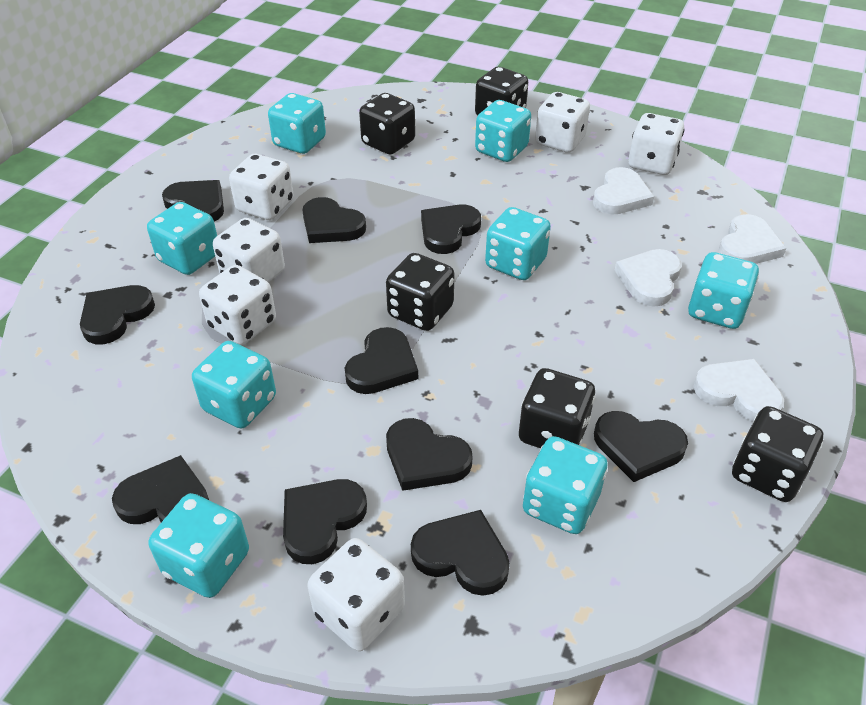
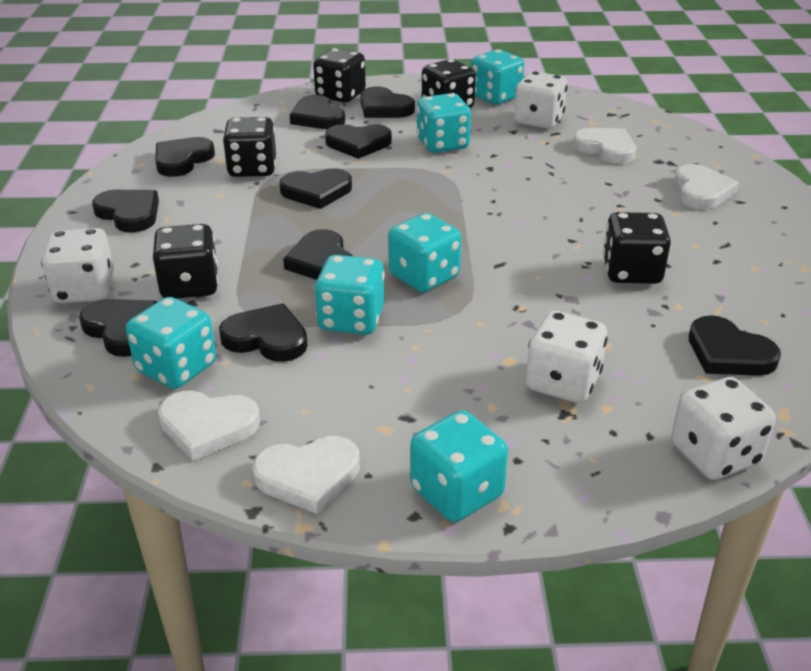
turquoise dice: 8 -> 6
white dice: 6 -> 4

